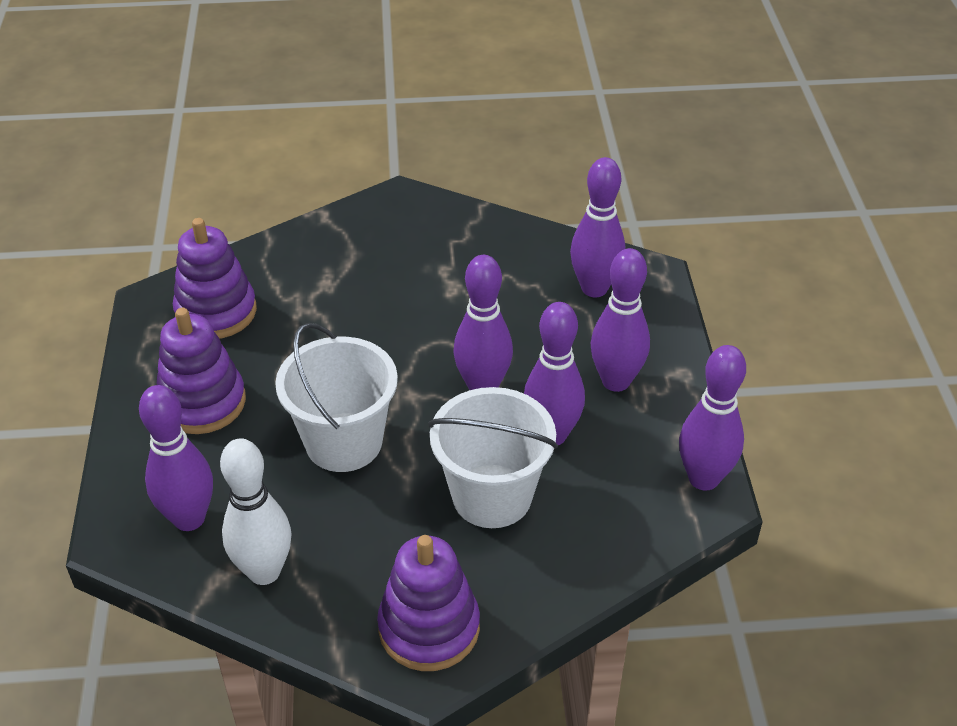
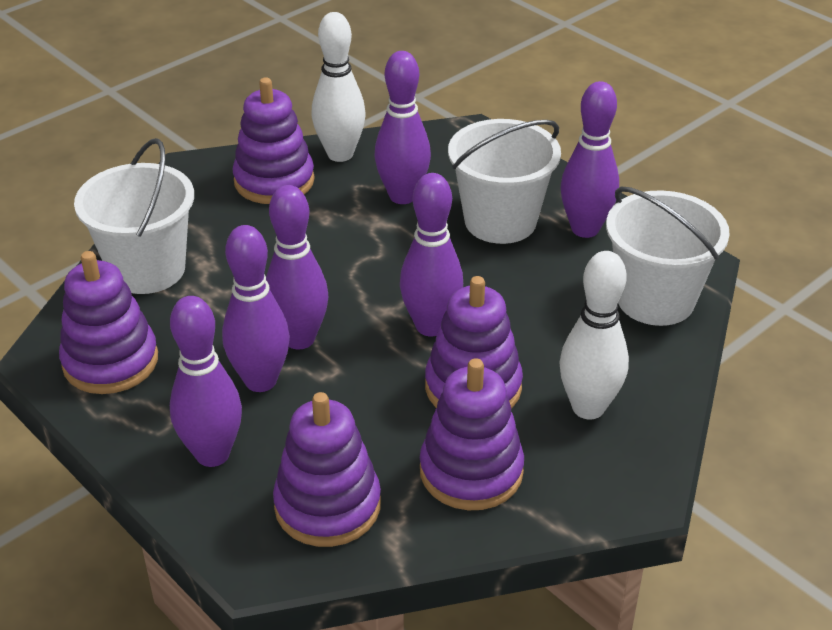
purple stacking toy: 3 -> 5
white bowling pin: 1 -> 2
white bucket: 2 -> 3

